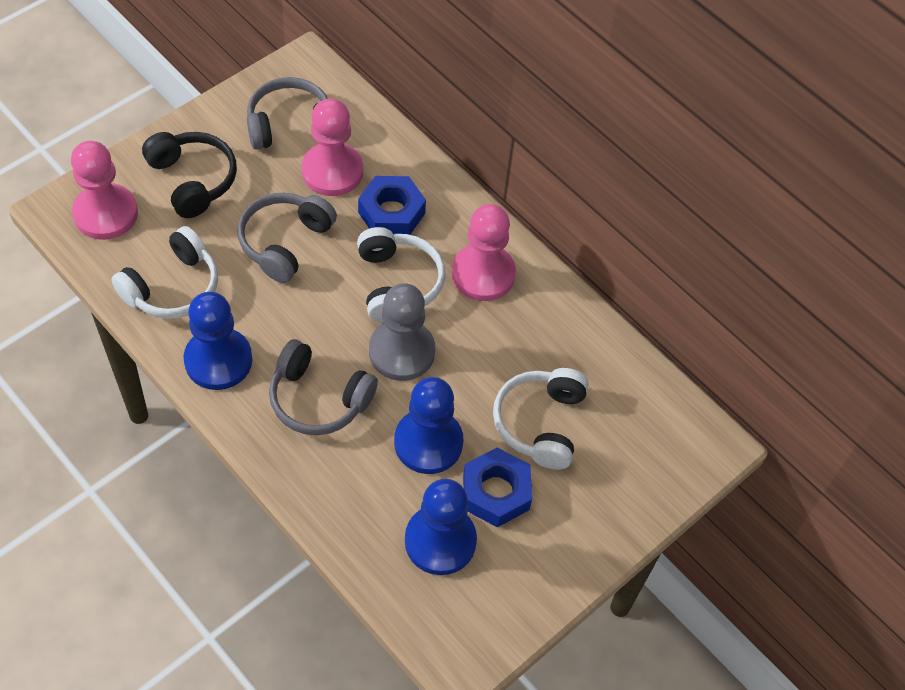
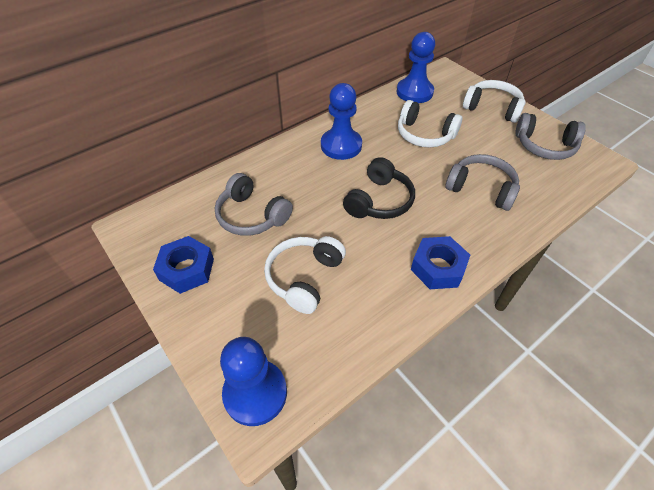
grey pawn: 1 -> 0
pink pawn: 3 -> 0

